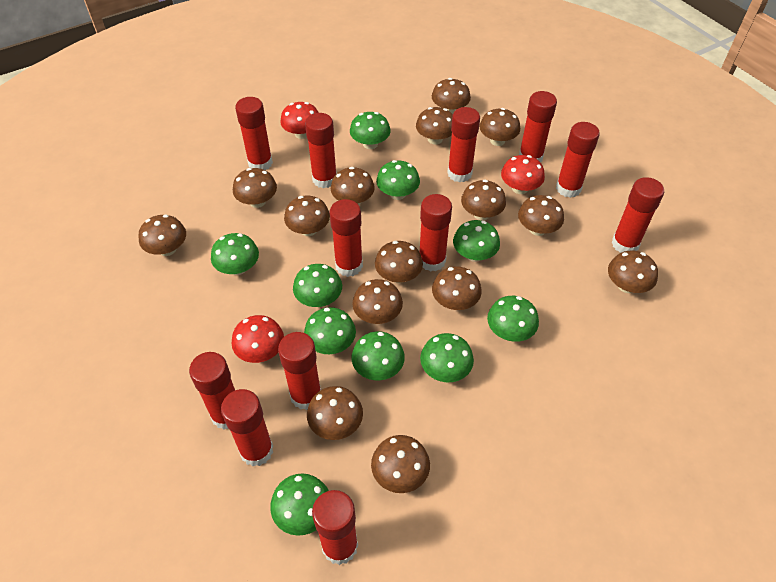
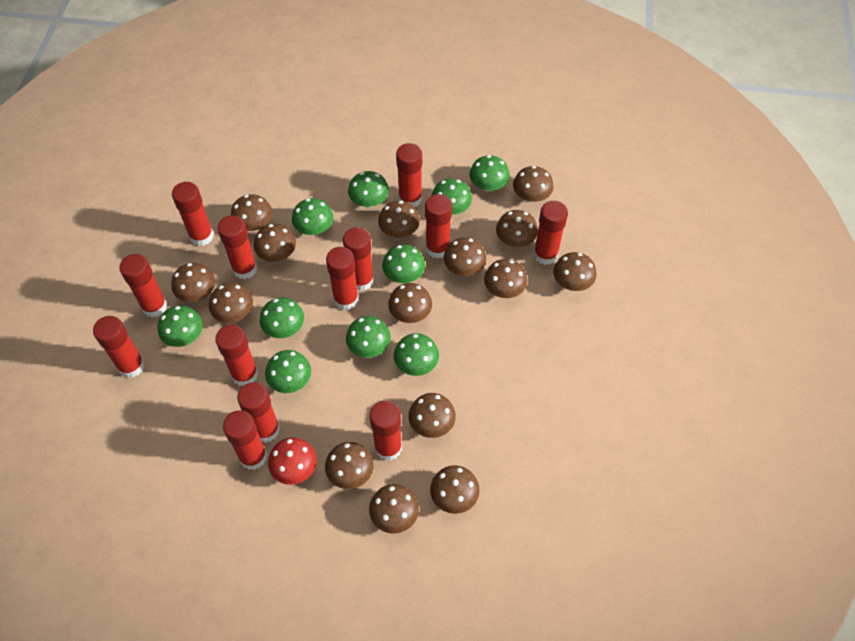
red glue stick: 12 -> 13
red mushroom: 3 -> 1

